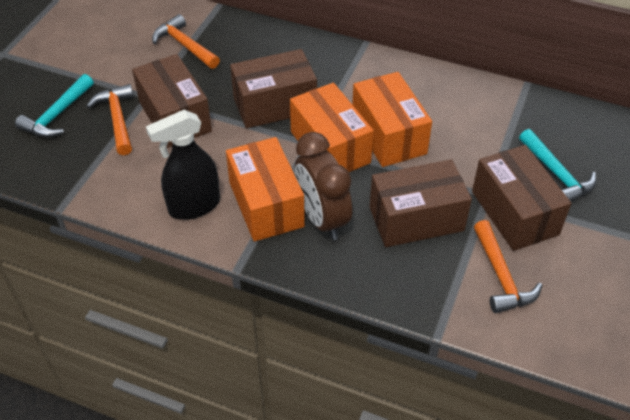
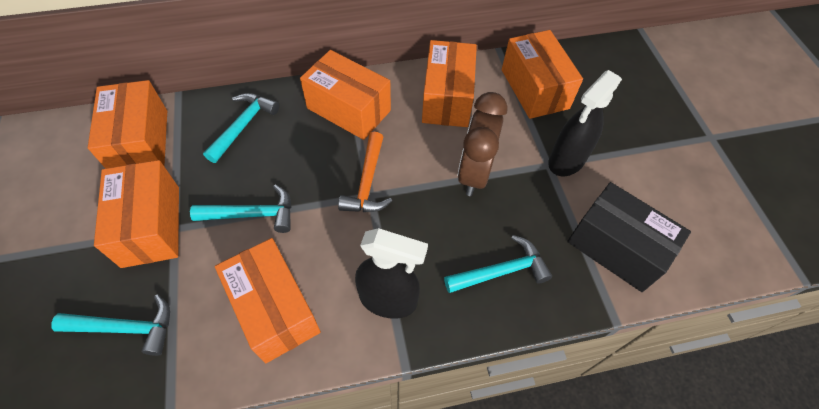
black box: 0 -> 1
black spray bottle: 1 -> 2
brown box: 4 -> 0
orange box: 3 -> 6
orange hammer: 3 -> 1
turquoise hammer: 2 -> 4

